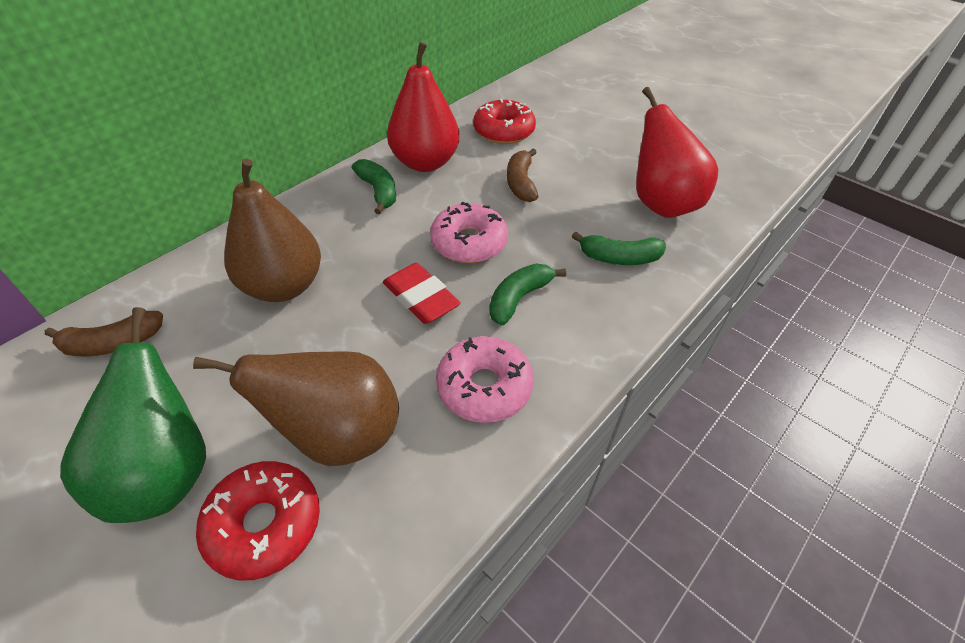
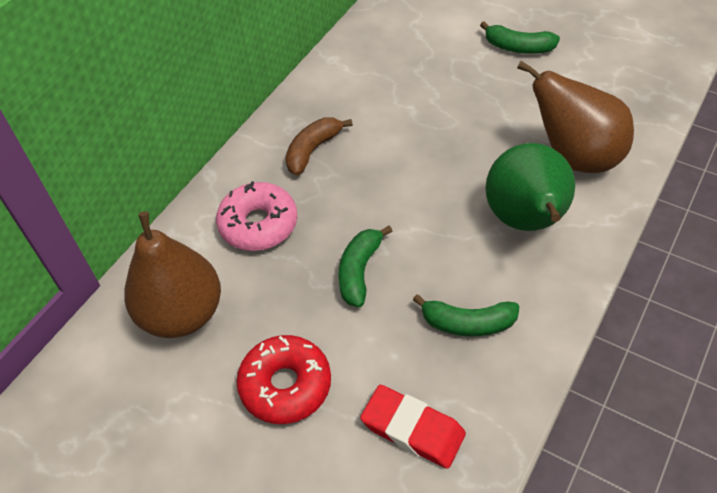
brown banana: 2 -> 1
pink donut: 2 -> 1
red donut: 2 -> 1
red pear: 2 -> 0

